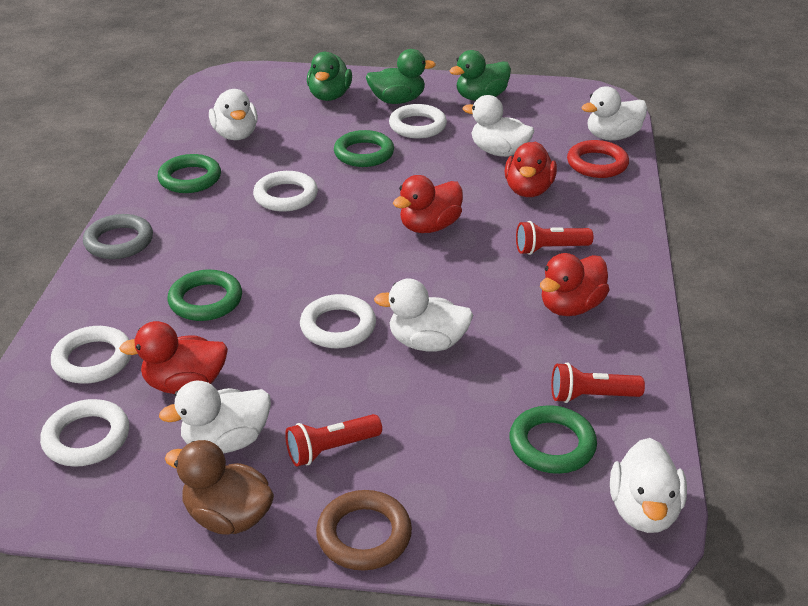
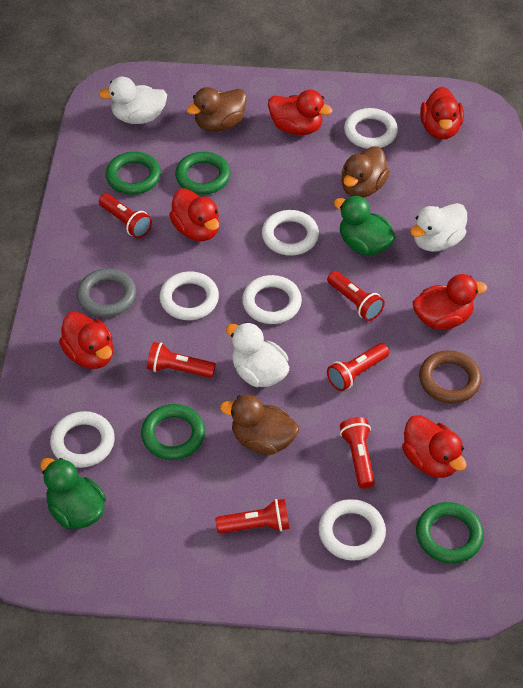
brown duck: 1 -> 3
green duck: 3 -> 2
red duck: 4 -> 6
red flashlight: 3 -> 6
red ring: 1 -> 0
white duck: 6 -> 3
white ring: 5 -> 6

